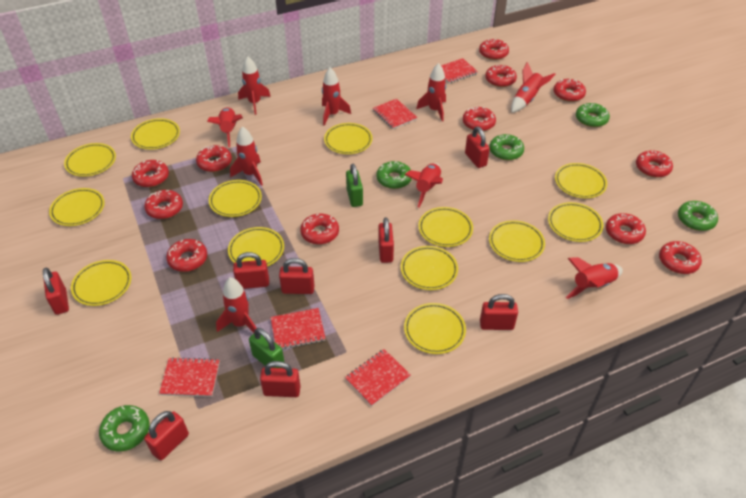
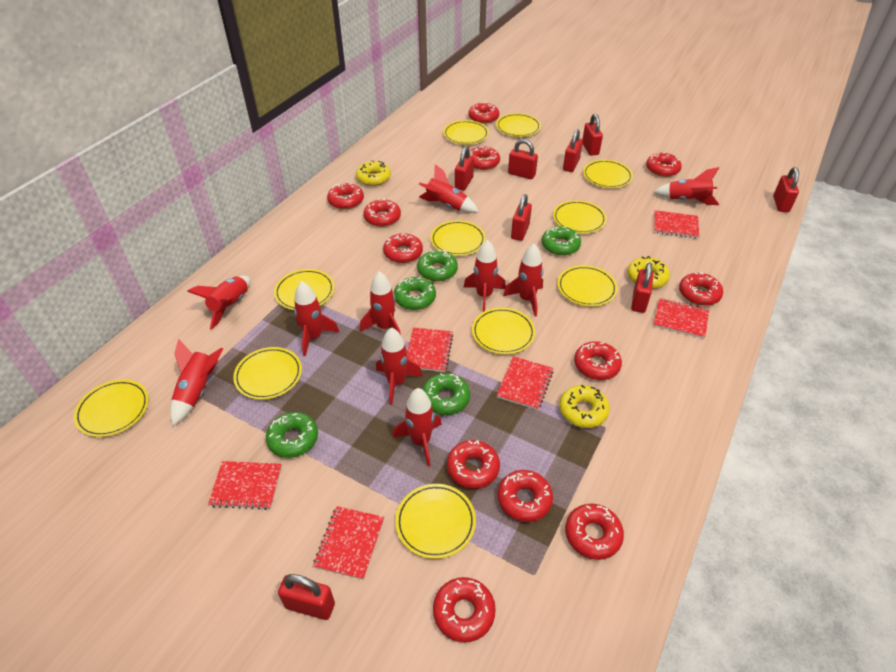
green padlock: 2 -> 0
red notebook: 5 -> 6
red rocket: 9 -> 10
yellow donut: 0 -> 3
yellow plate: 13 -> 11

